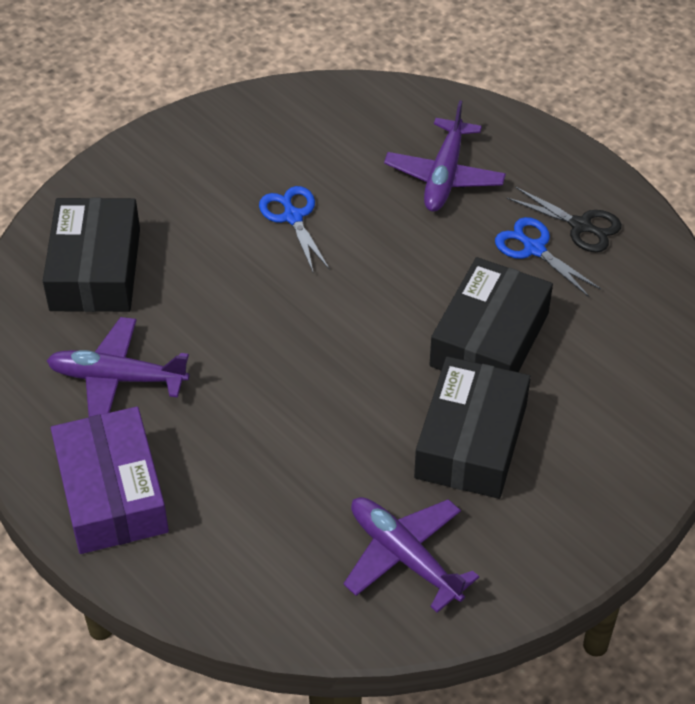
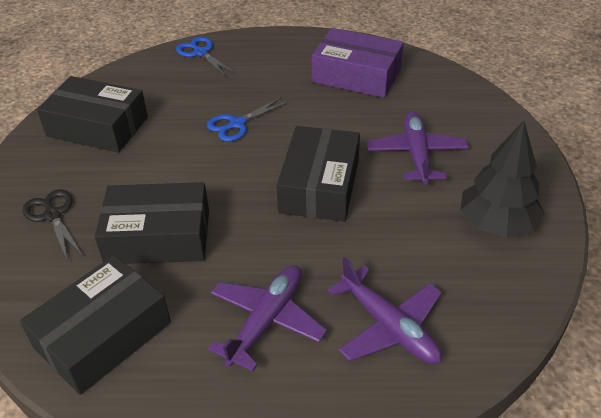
black box: 3 -> 4
black tree: 0 -> 1

